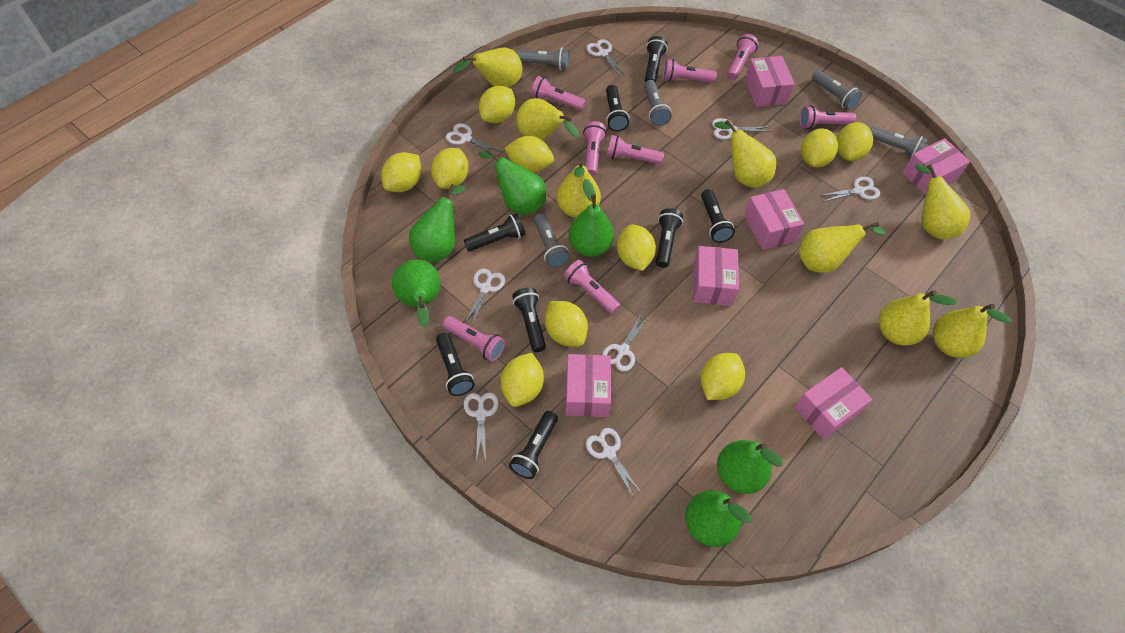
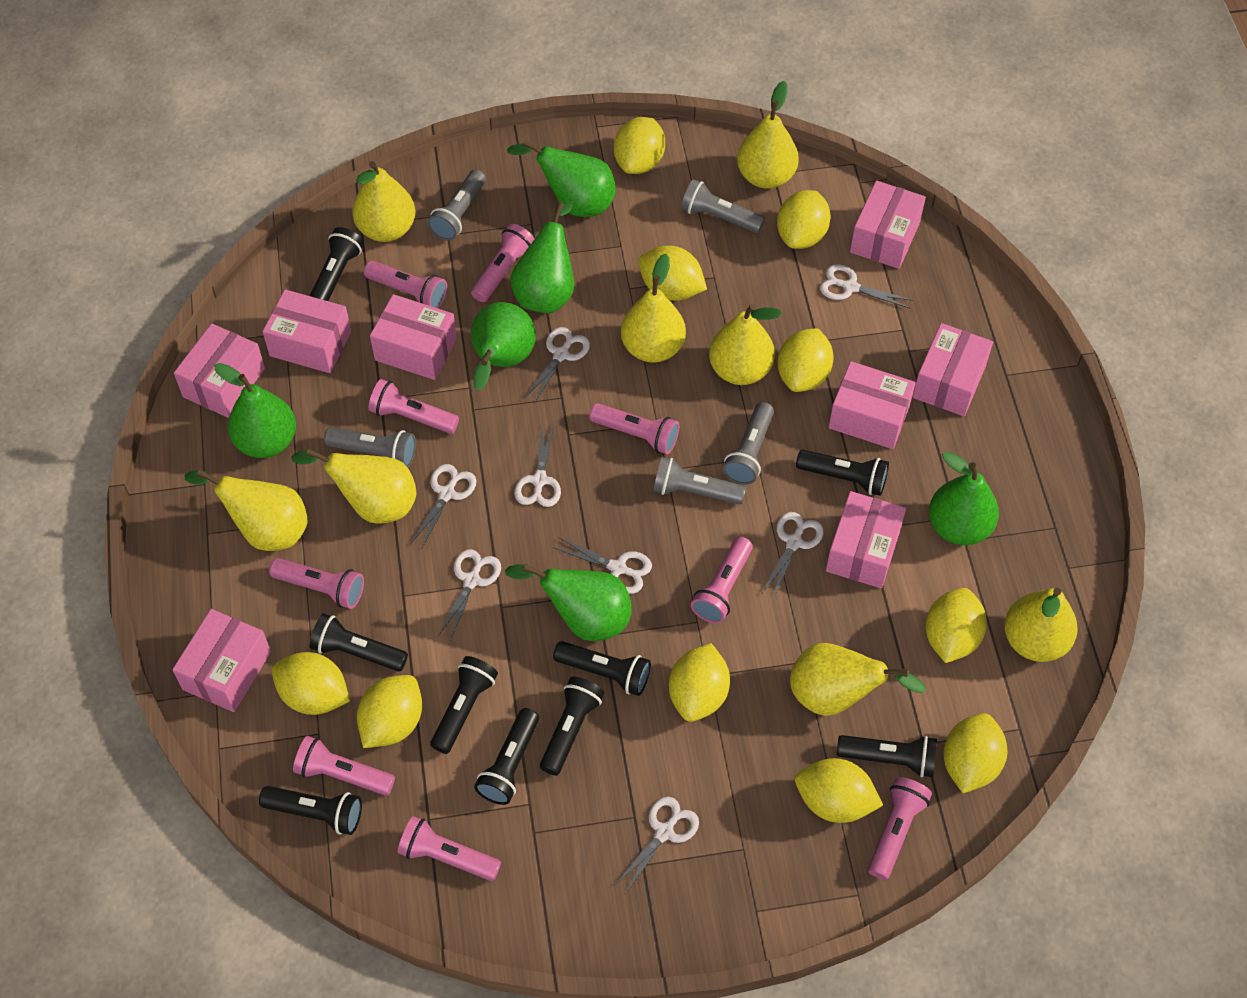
black flashlight: 8 -> 9
pink box: 6 -> 8
pink flashlight: 8 -> 9

